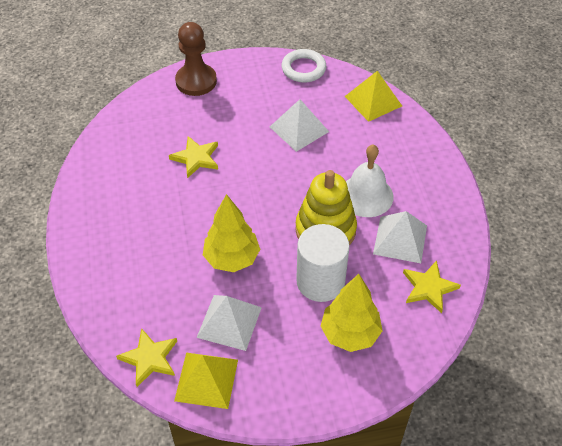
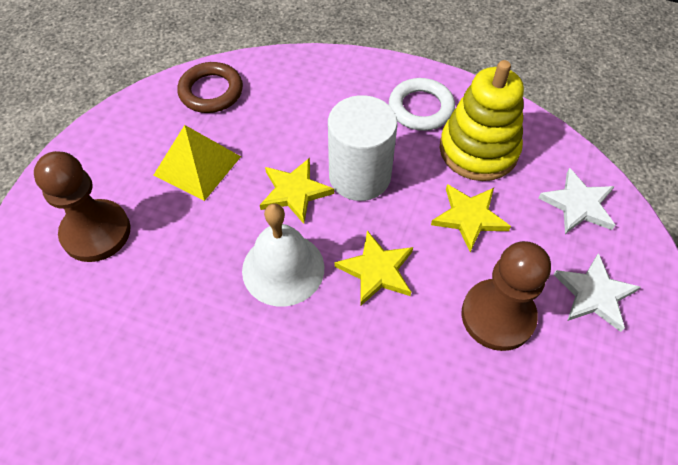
brown pawn: 1 -> 2
brown ring: 0 -> 1
white pyramid: 3 -> 0
white star: 0 -> 2
yellow pyramid: 2 -> 1
yellow tree: 2 -> 0

